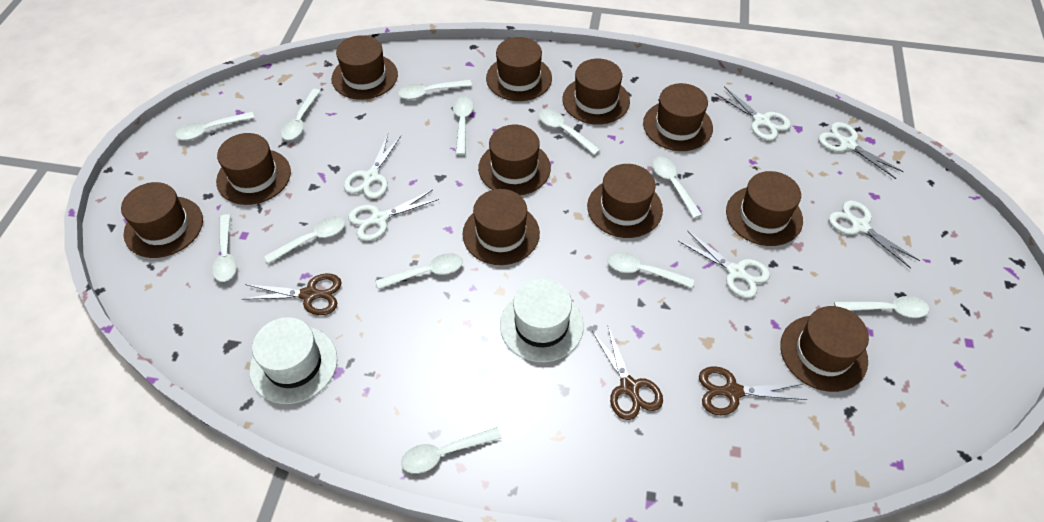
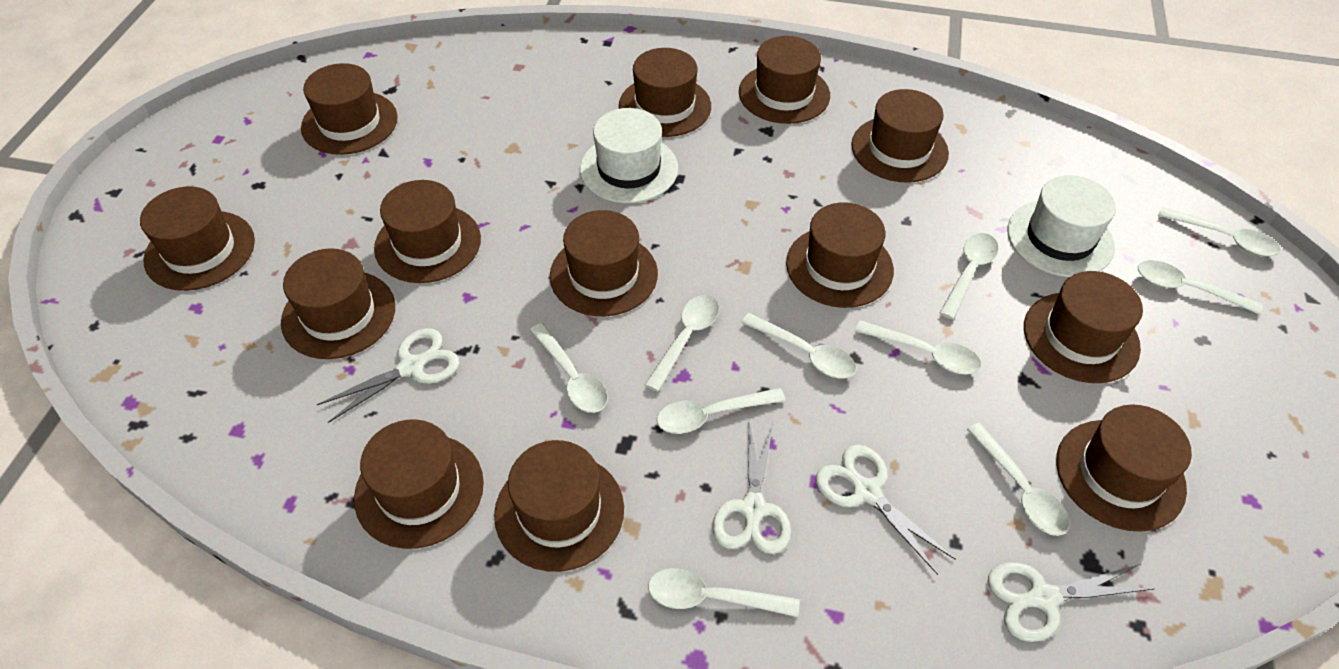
brown hat: 11 -> 13
brown scissors: 3 -> 0
white scissors: 6 -> 4
white spoon: 12 -> 10

